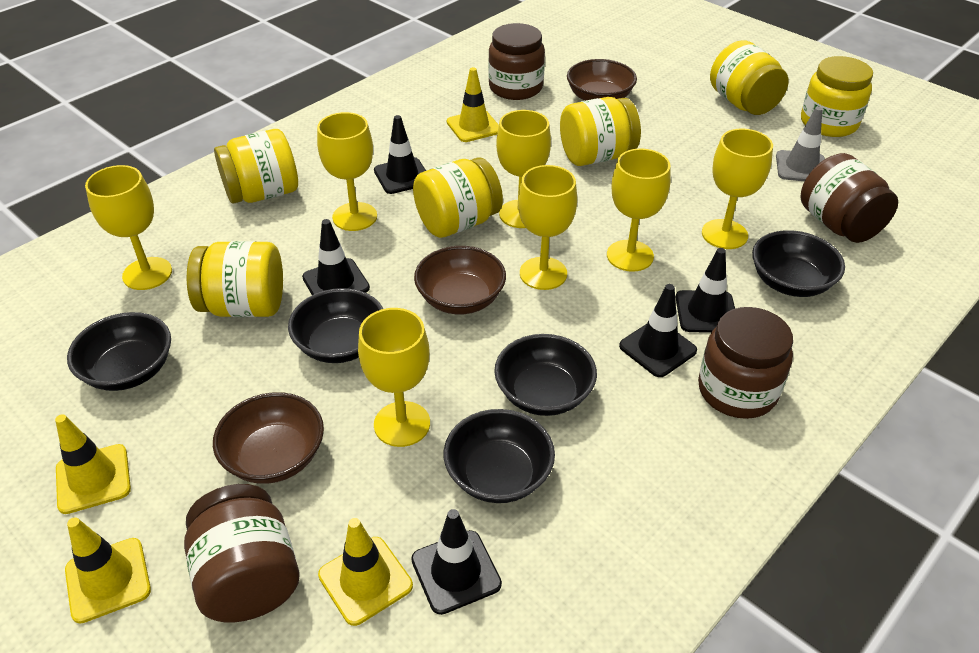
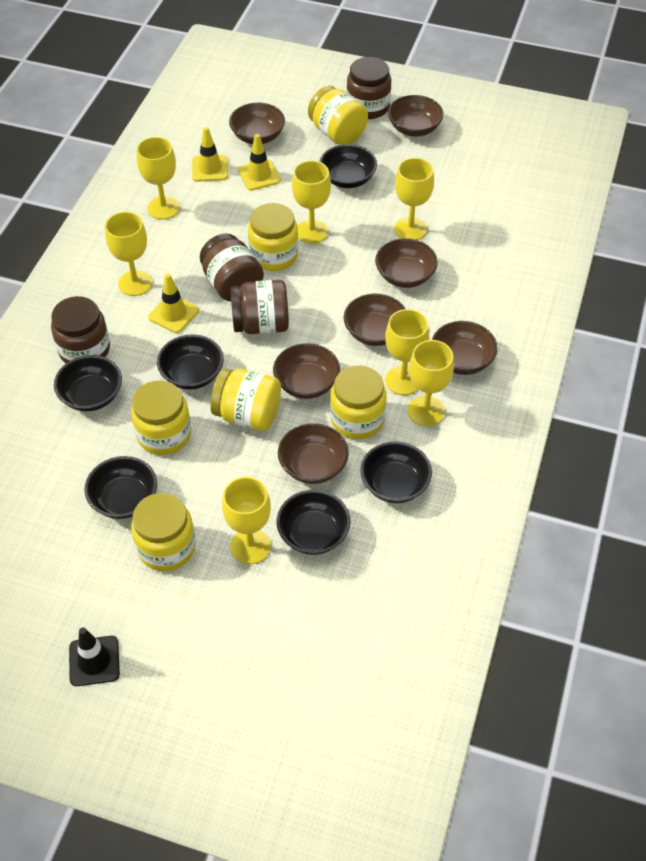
black bowl: 5 -> 6
black traffic cone: 5 -> 1
brown bowl: 3 -> 7
grey traffic cone: 1 -> 0
yellow traffic cone: 4 -> 3

